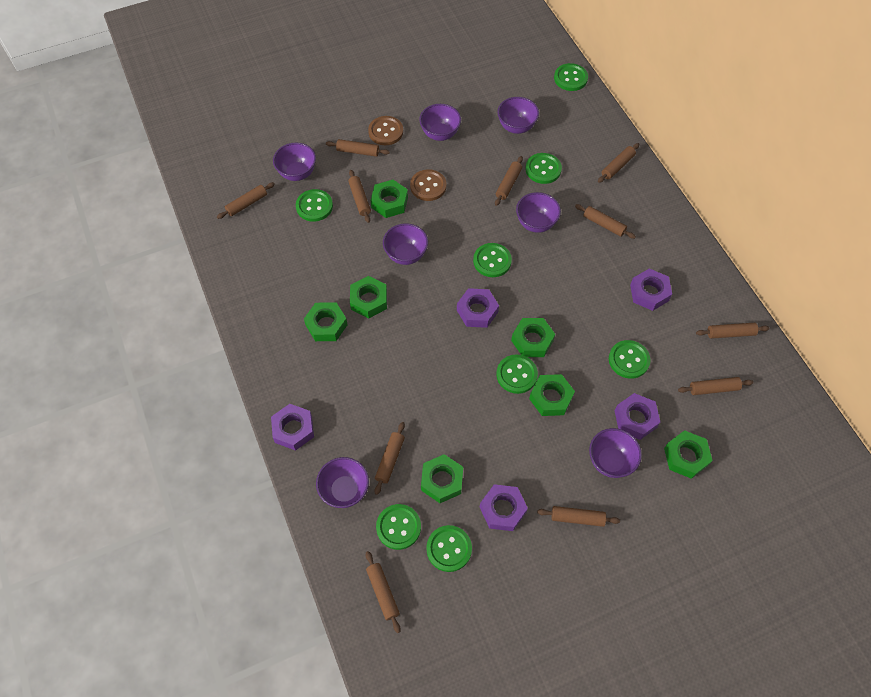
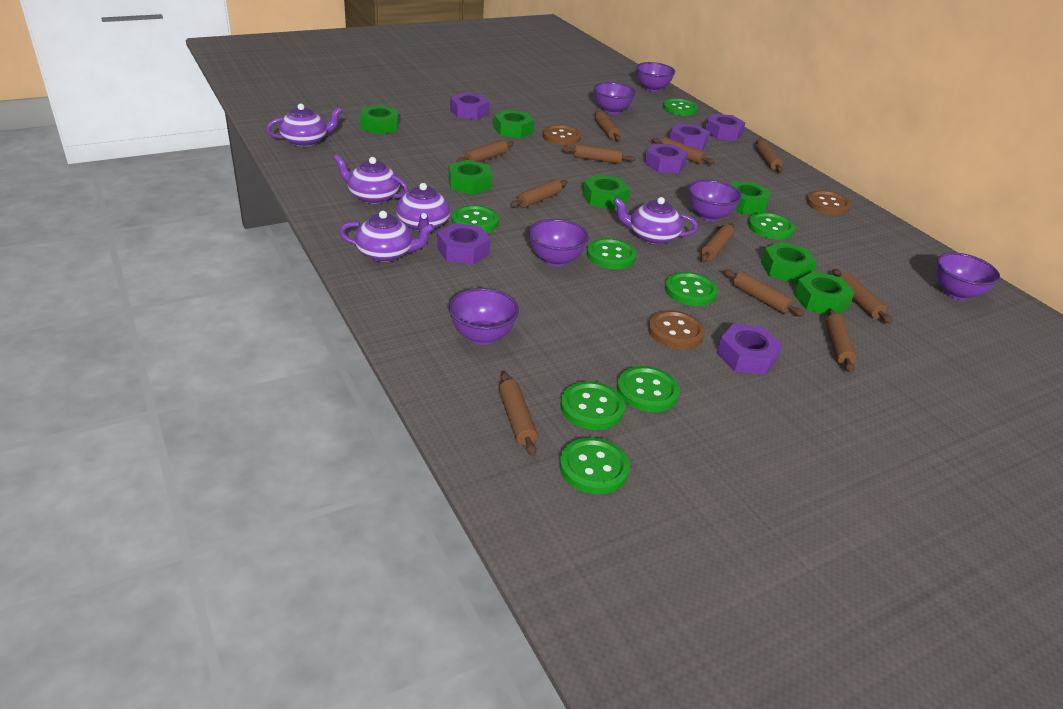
brown button: 2 -> 3
purple bowl: 7 -> 6
purple nut: 5 -> 6
purple teapot: 0 -> 5

